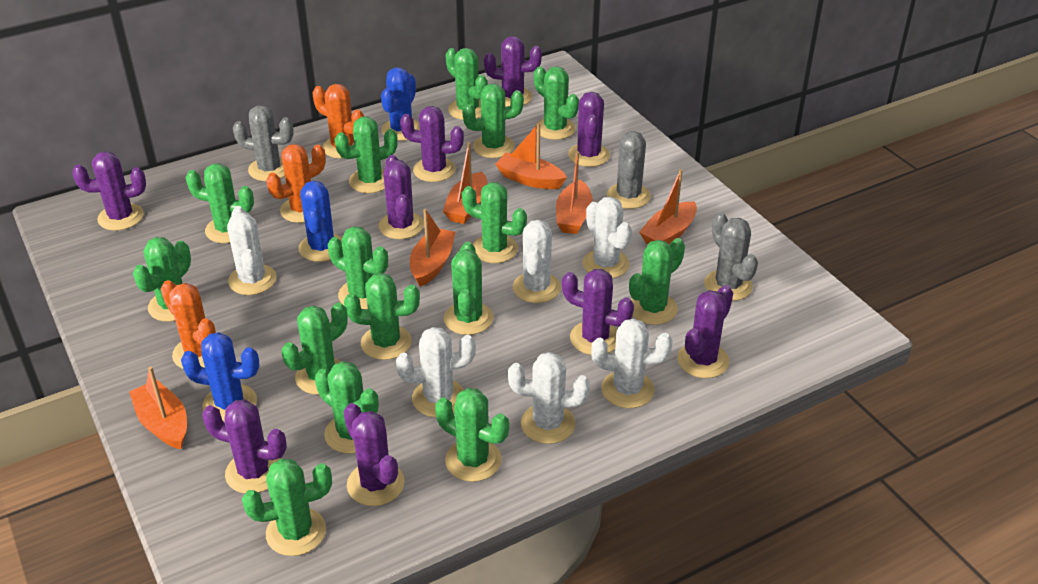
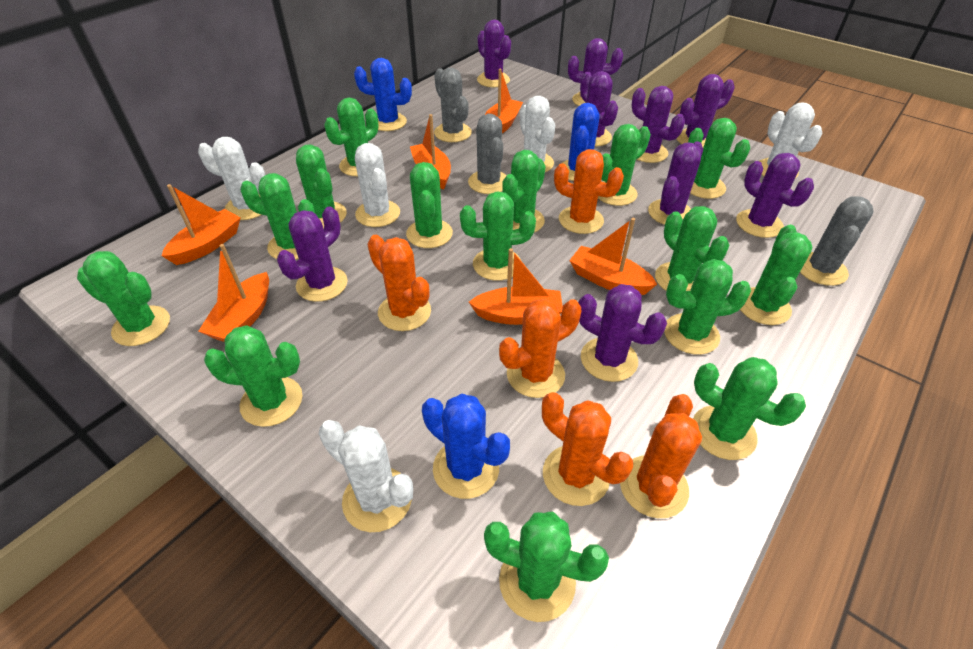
orange cactus: 3 -> 5
white cactus: 6 -> 5

